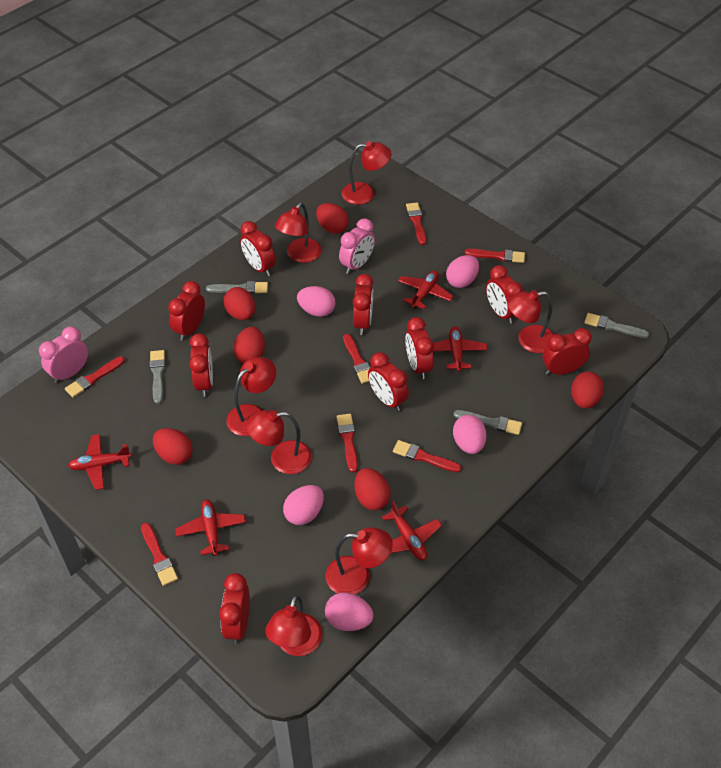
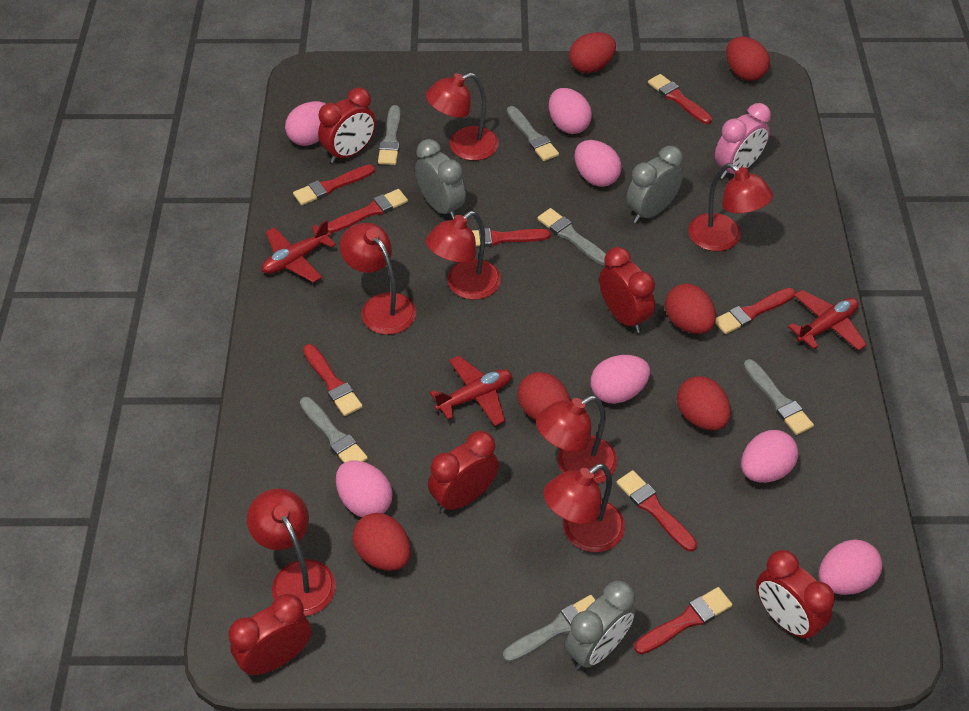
grey brush: 4 -> 6
grey clock: 0 -> 3
pink clock: 2 -> 1
pink egg: 5 -> 7
red brush: 7 -> 8
red clock: 9 -> 5
red plane: 5 -> 3

